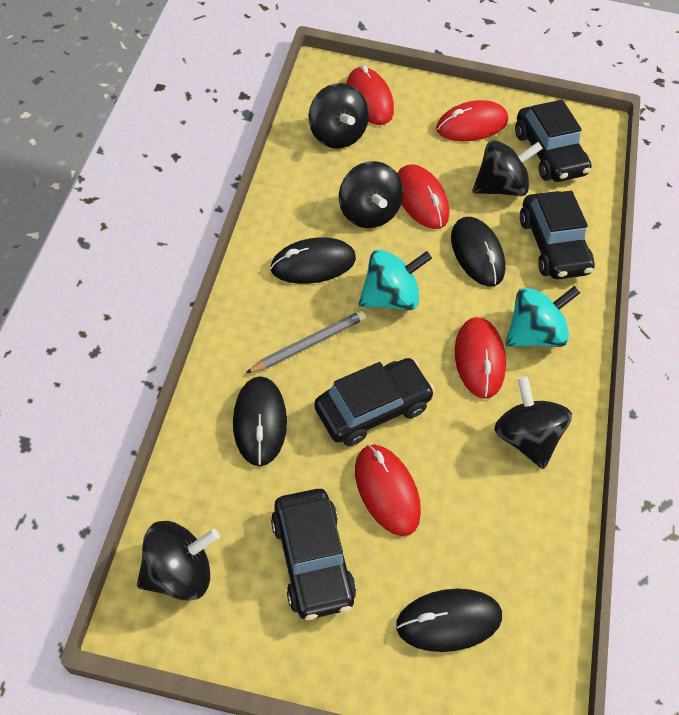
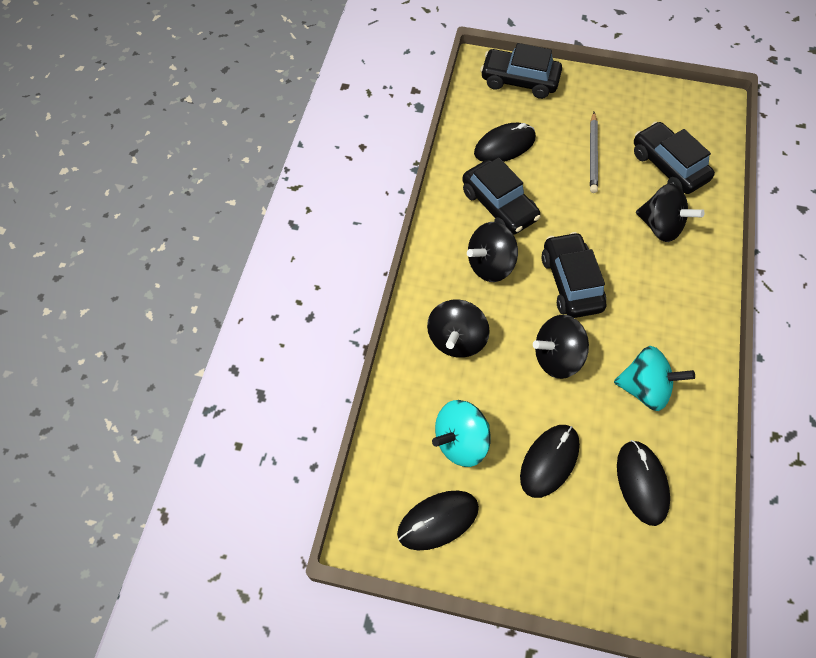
black spinning top: 5 -> 4
red mouse: 5 -> 0

